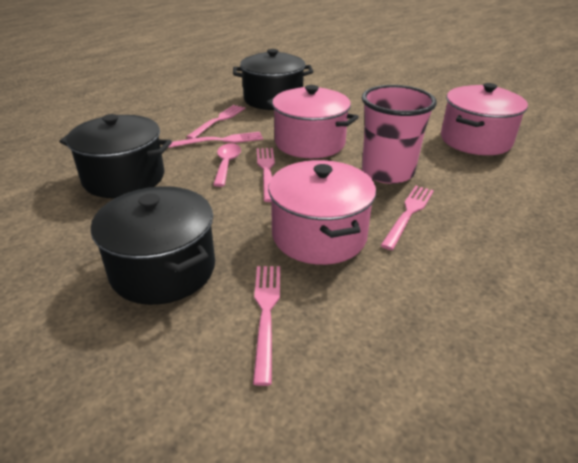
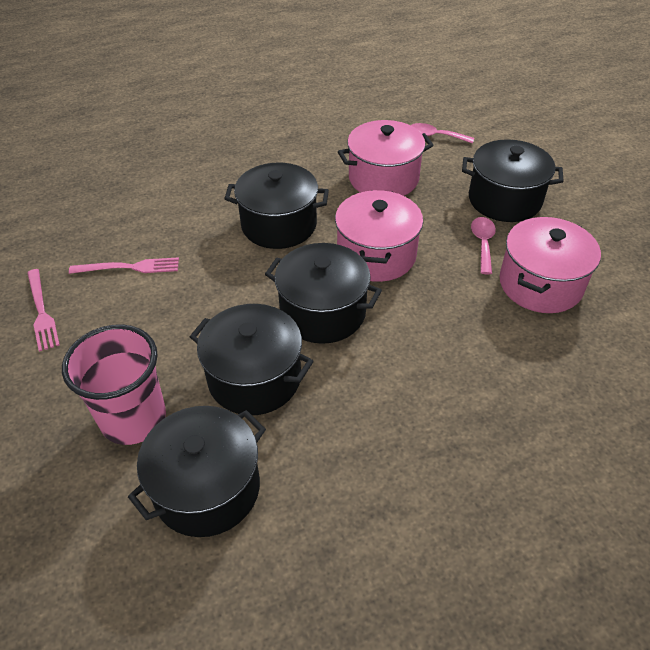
black pot: 3 -> 5
pink fork: 5 -> 2
pink spoon: 1 -> 2

